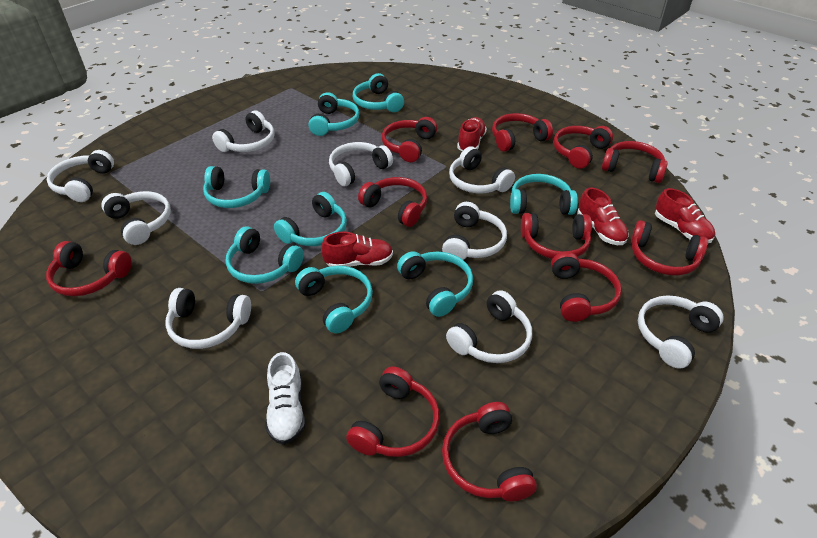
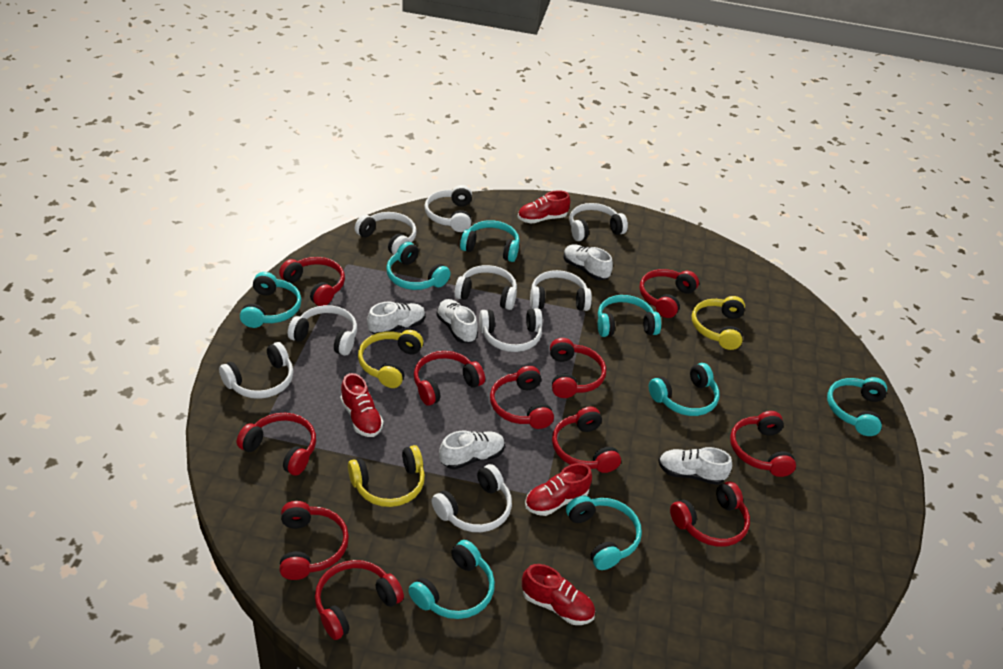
white shoe: 1 -> 5
yellow headphones: 0 -> 3

